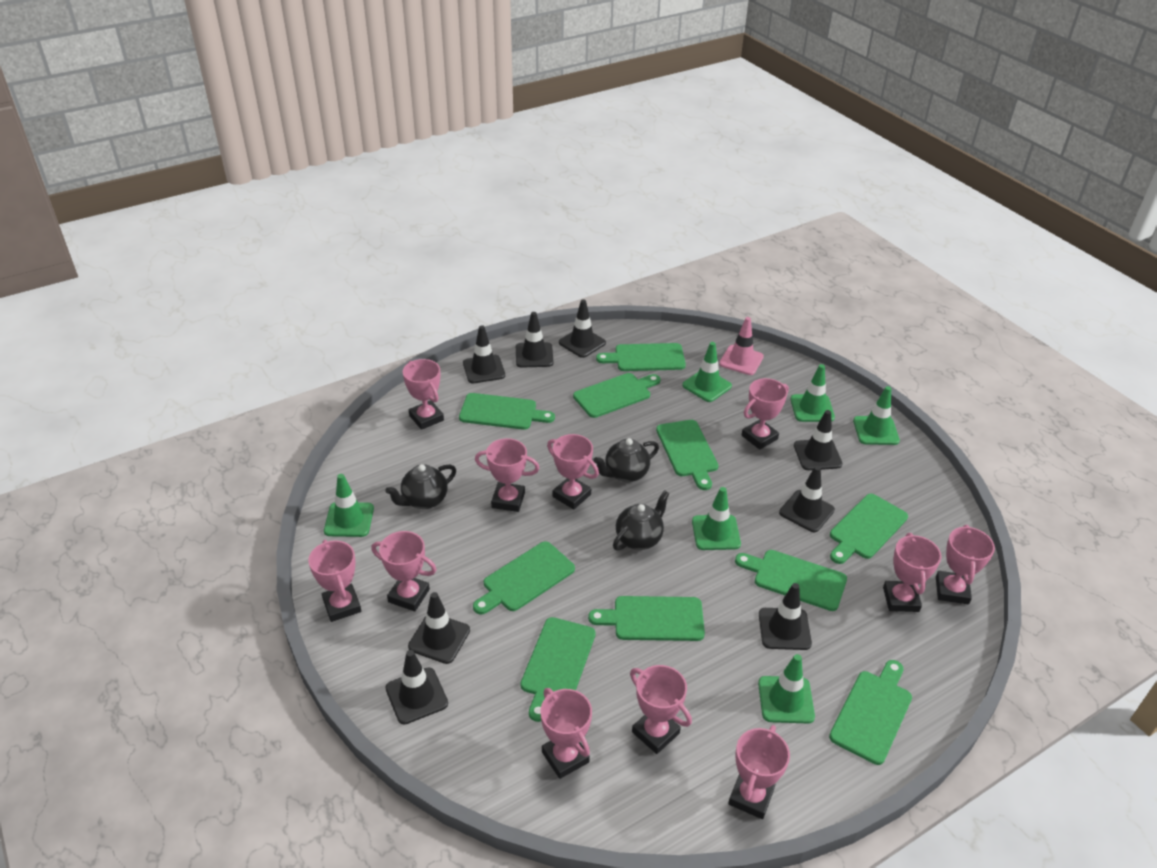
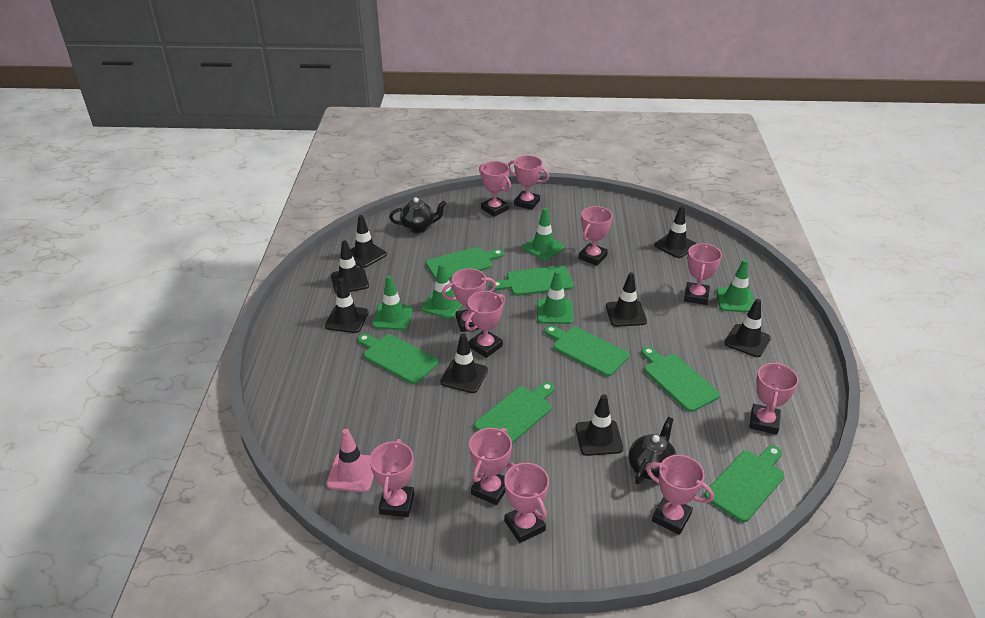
black teapot: 3 -> 2
green cutting board: 10 -> 7
green traffic cone: 6 -> 5

